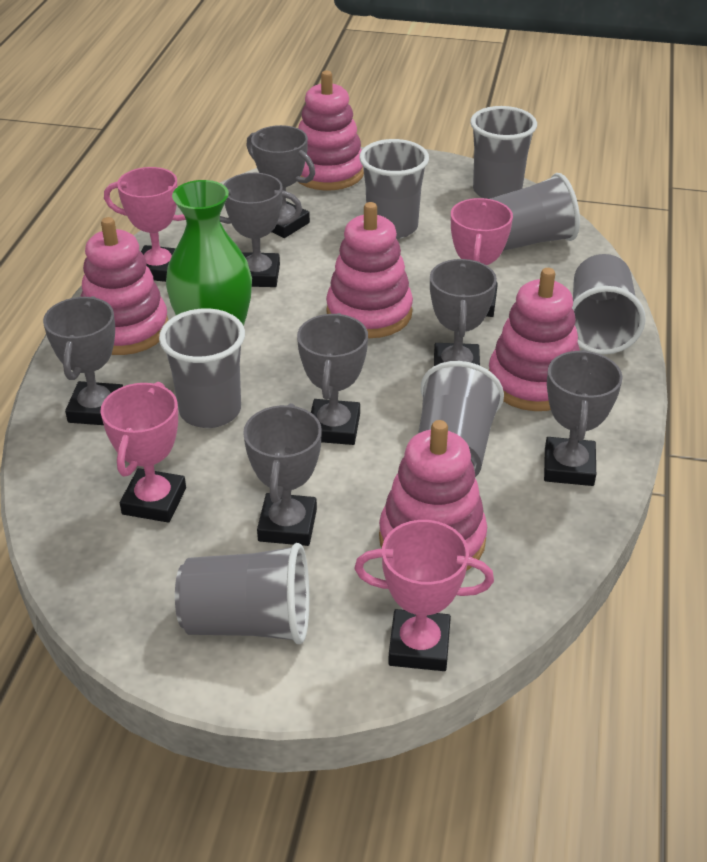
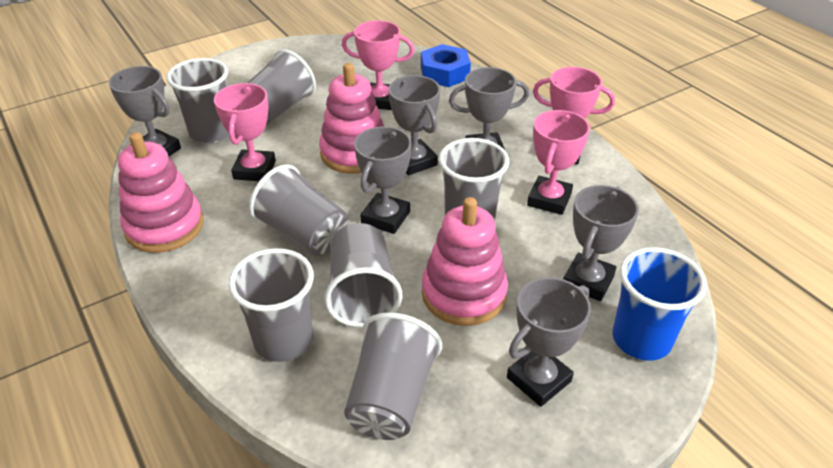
blue cup: 0 -> 1
blue nut: 0 -> 1
green vase: 1 -> 0
grey trophy: 7 -> 6
pink stacking toy: 5 -> 3

